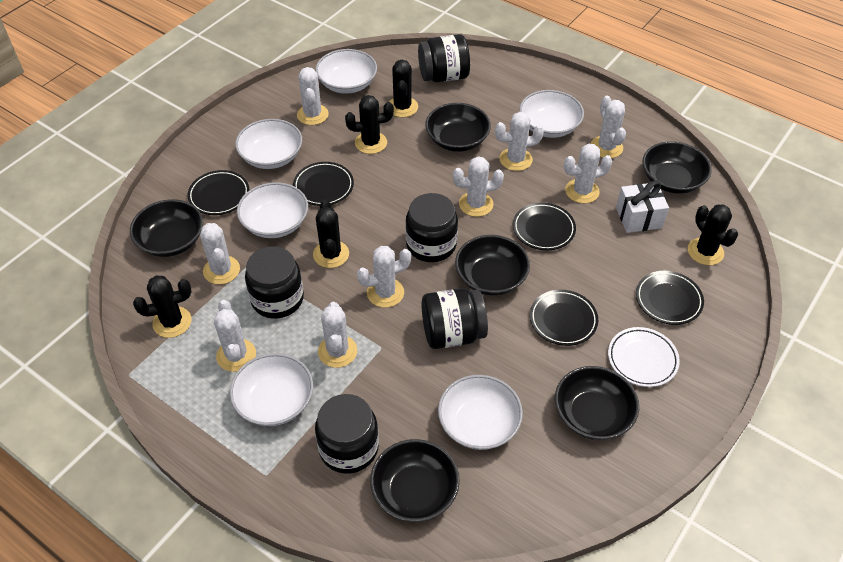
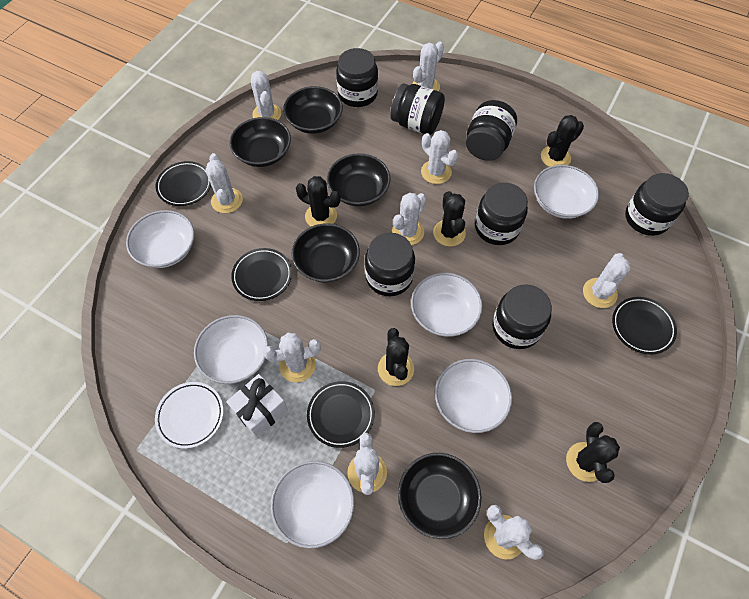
black bowl: 6 -> 5
black jar: 5 -> 7
black plate: 5 -> 4

